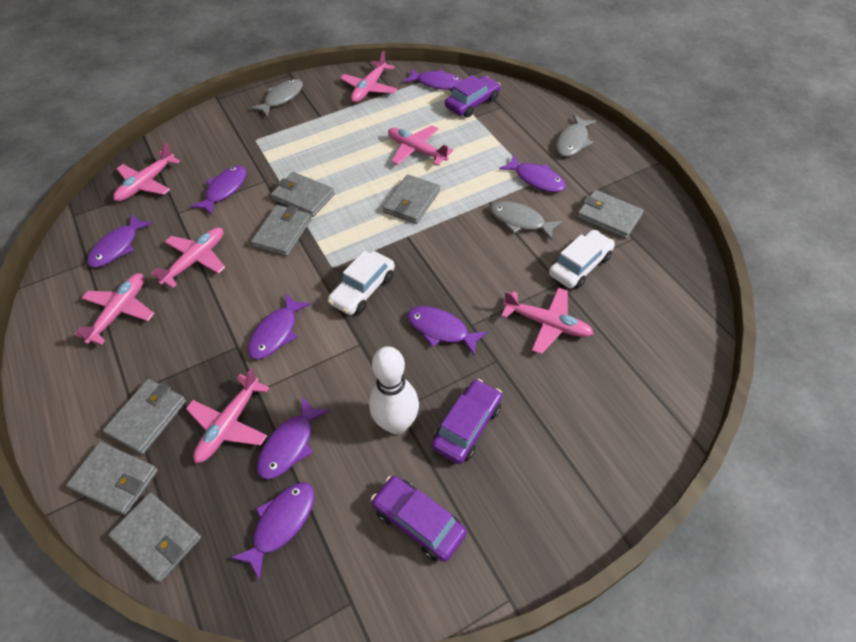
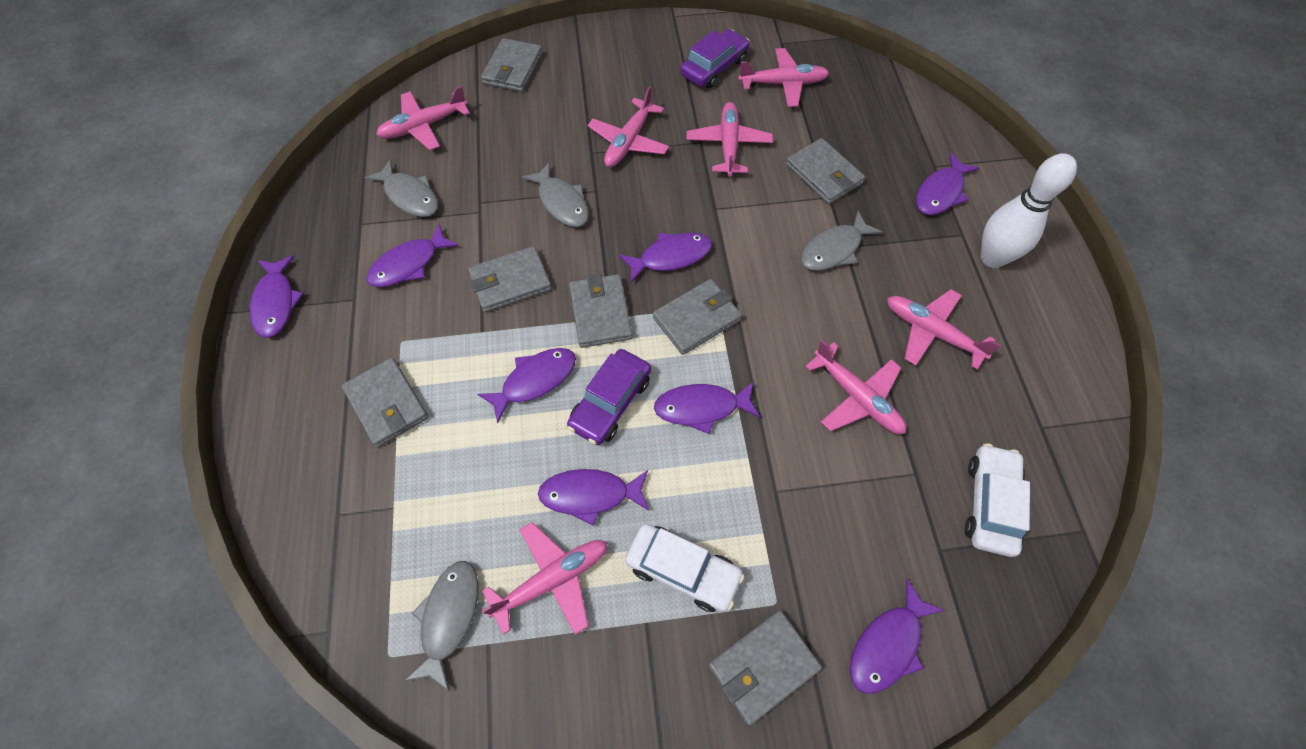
grey fish: 3 -> 4
purple car: 3 -> 2

